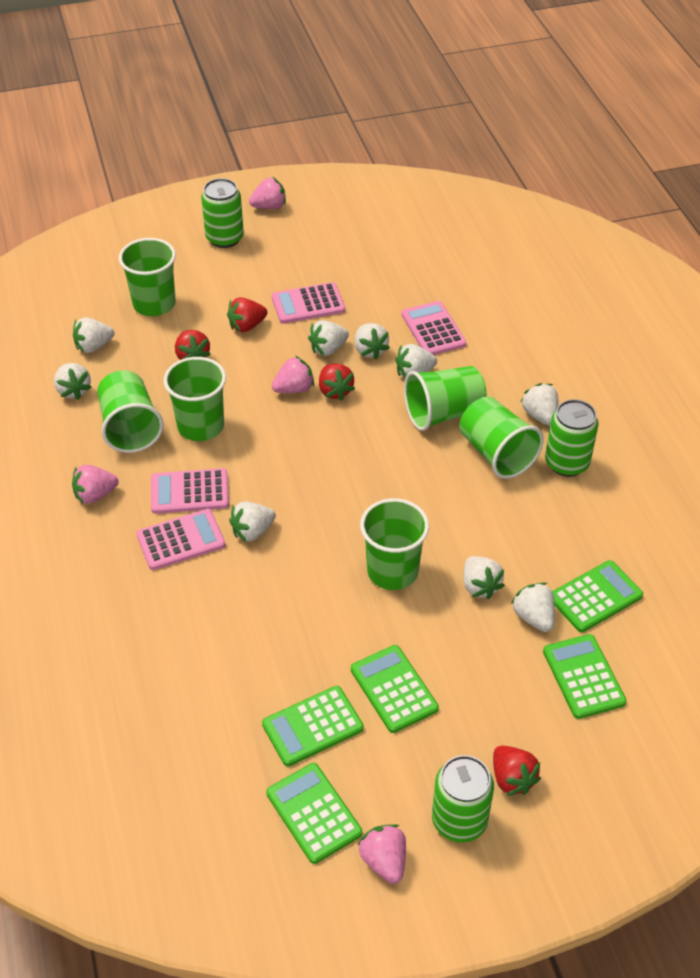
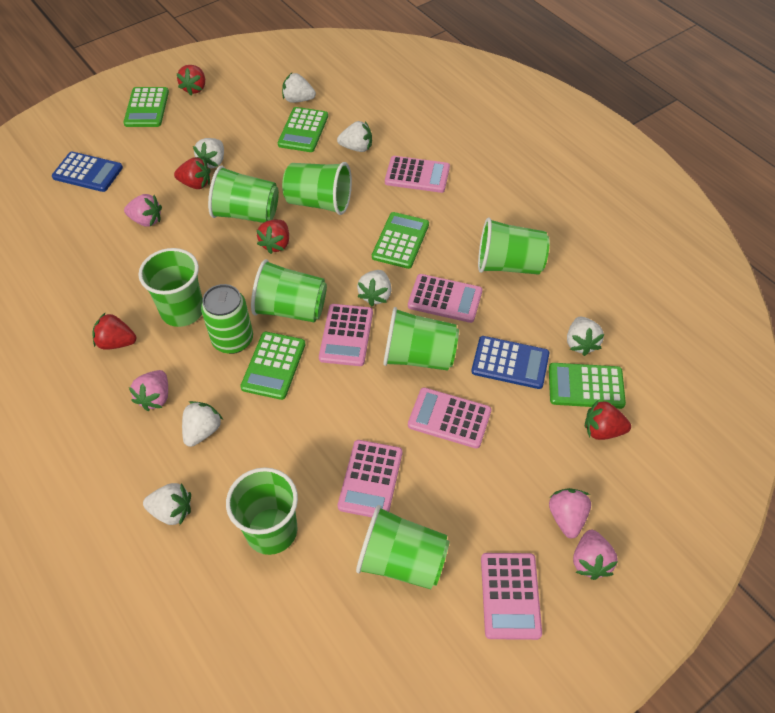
blue calculator: 0 -> 2
green can: 3 -> 1
green cup: 6 -> 8
pink calculator: 4 -> 6
red strawberry: 4 -> 5
white strawberry: 9 -> 7

